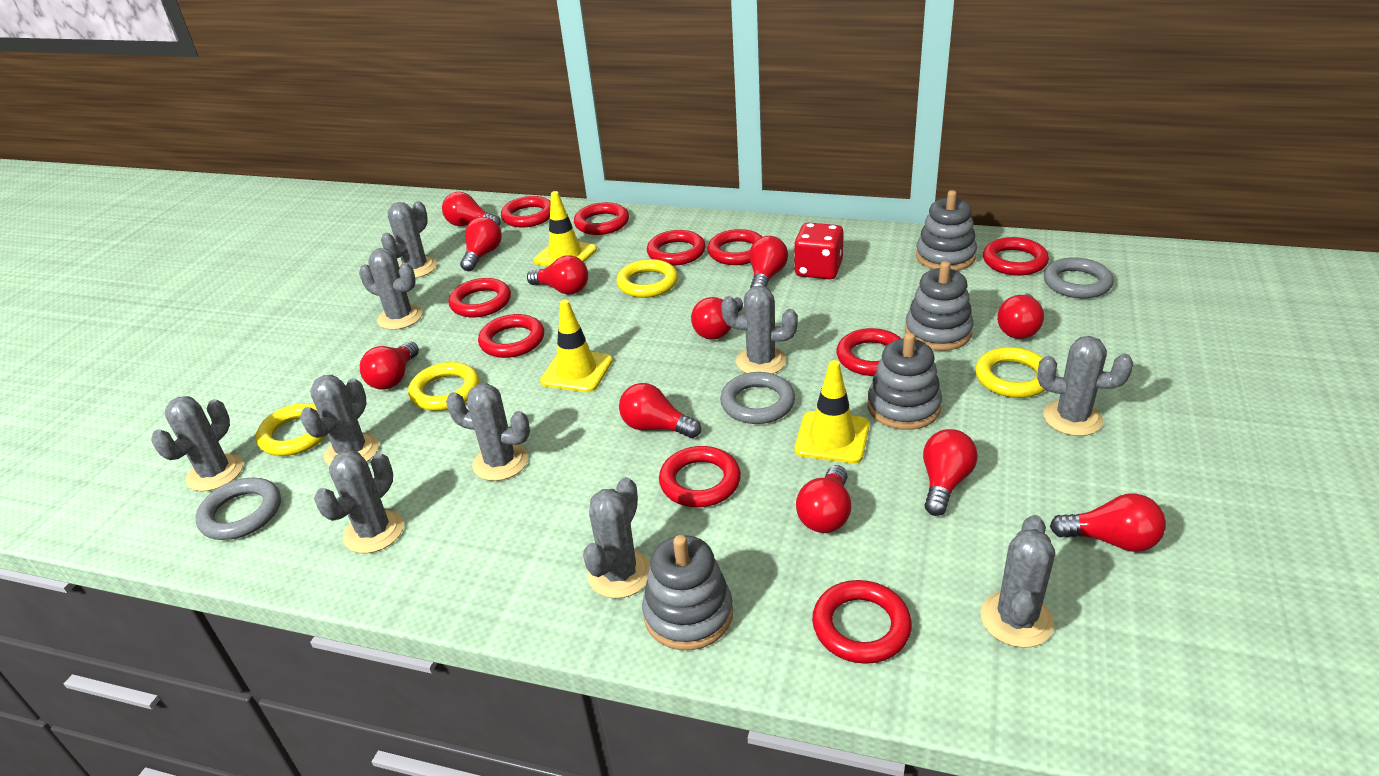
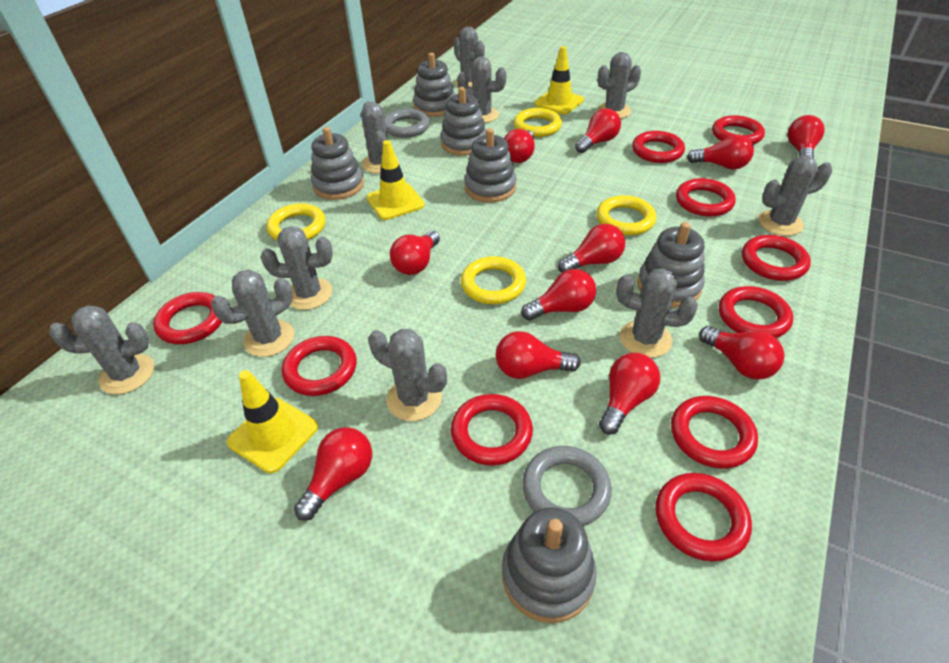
grey ring: 3 -> 2
grey stacking toy: 4 -> 6
red dice: 1 -> 0

